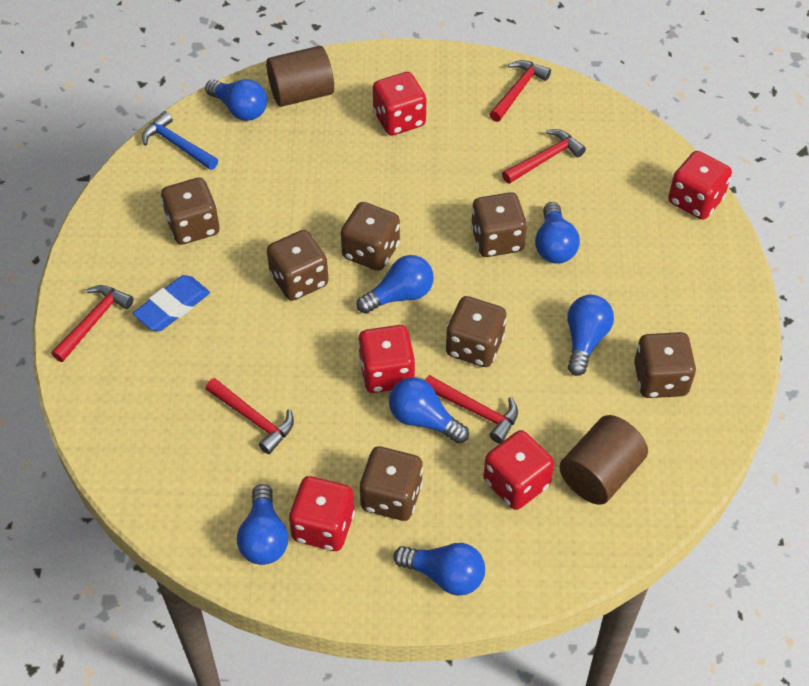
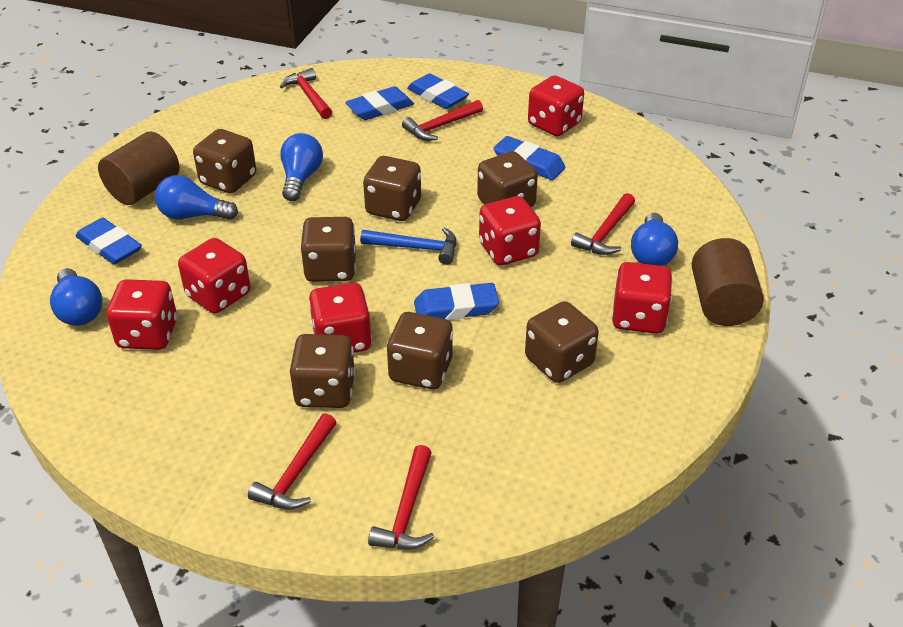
blue eraser: 1 -> 5
blue light bulb: 7 -> 4
red dice: 5 -> 6

